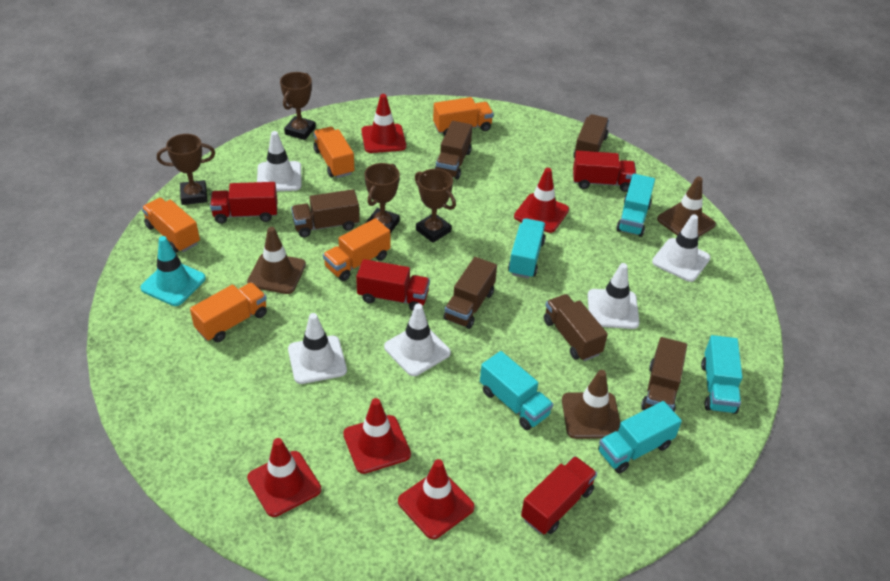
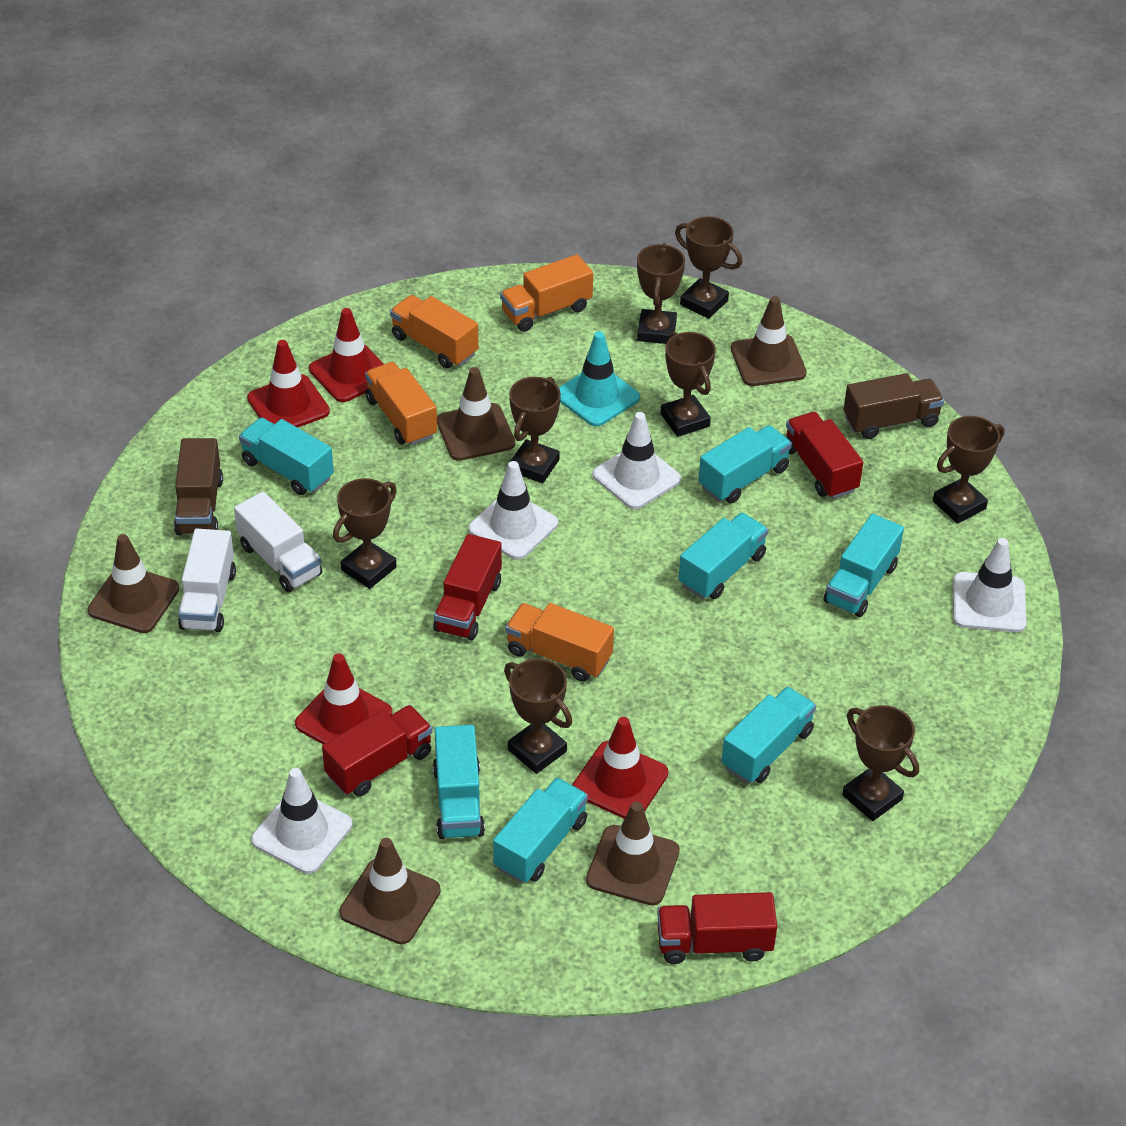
brown traffic cone: 3 -> 5
brown trophy: 4 -> 8
brown truck: 6 -> 2
orange truck: 5 -> 4
red traffic cone: 5 -> 4
turquoise truck: 5 -> 7
white traffic cone: 5 -> 4
white truck: 0 -> 2

